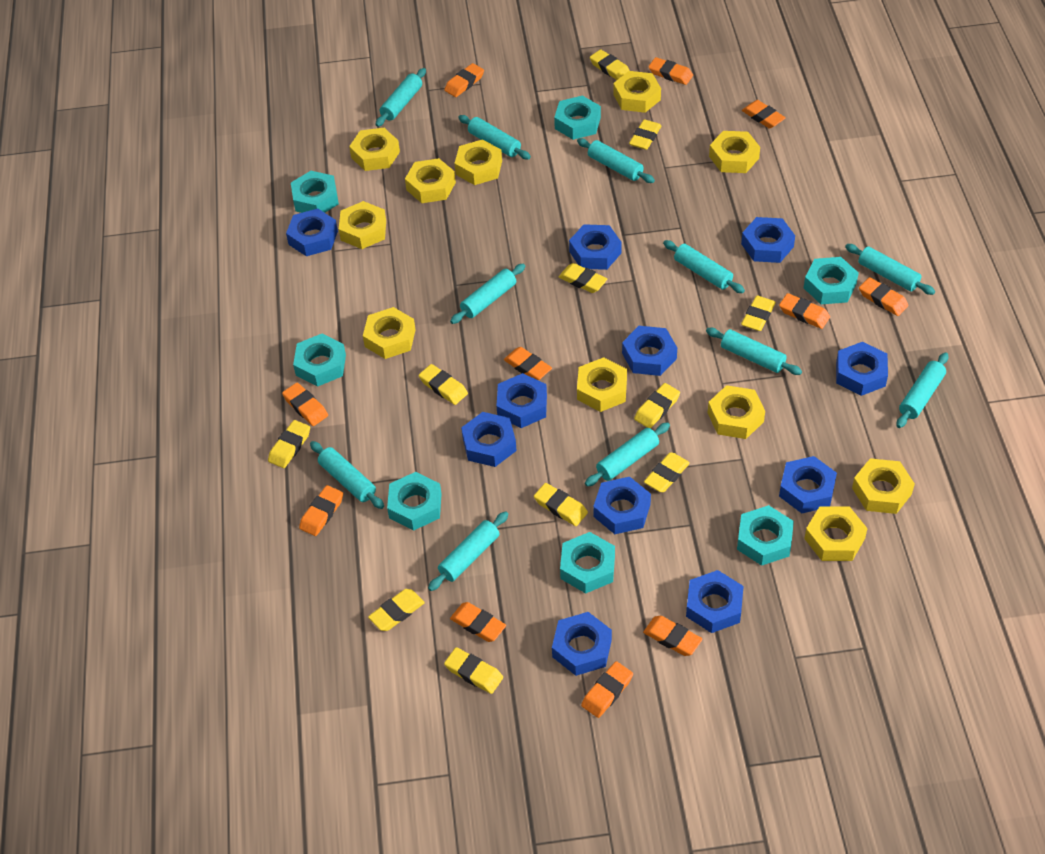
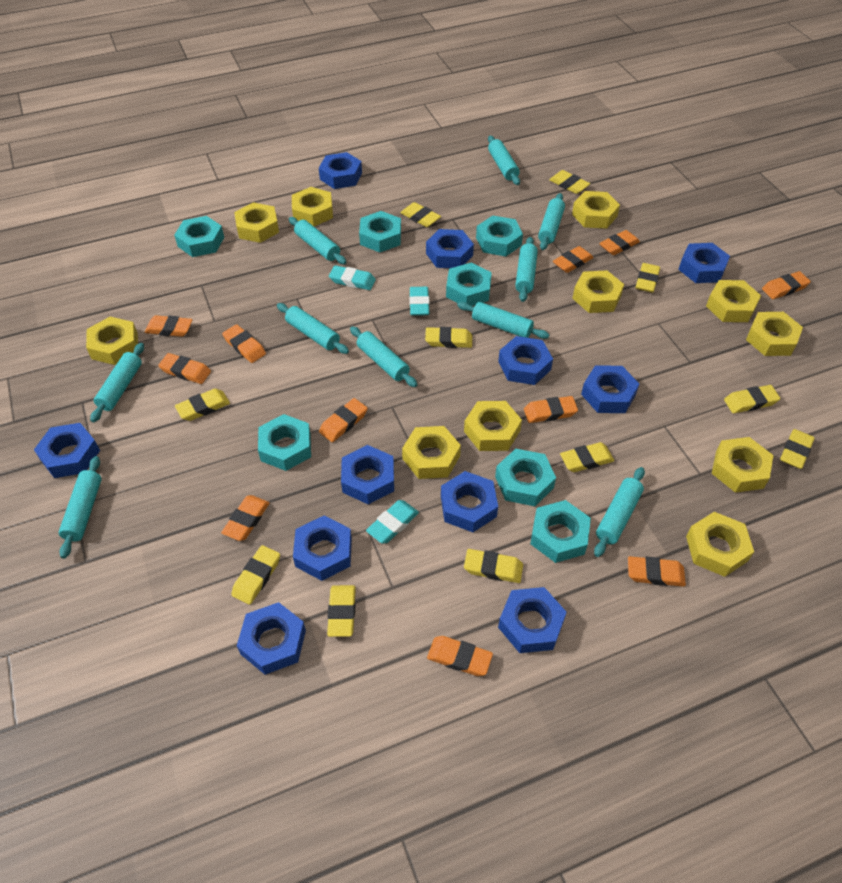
turquoise eraser: 0 -> 3
turquoise rolling pin: 11 -> 10

